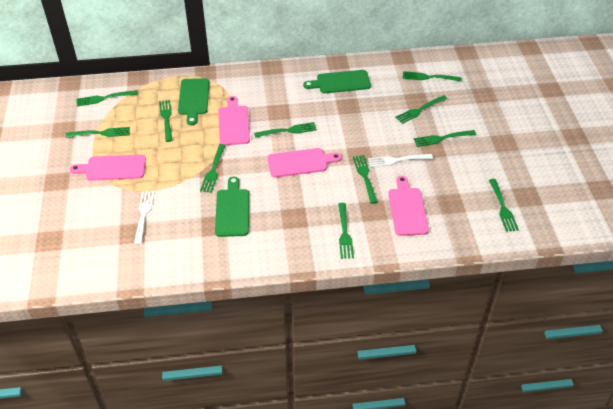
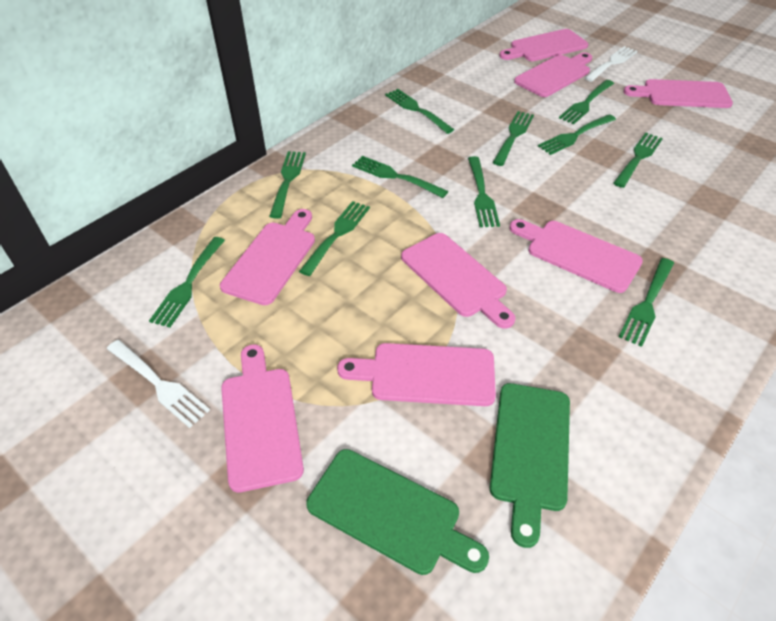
green cutting board: 3 -> 2
pink cutting board: 4 -> 8

